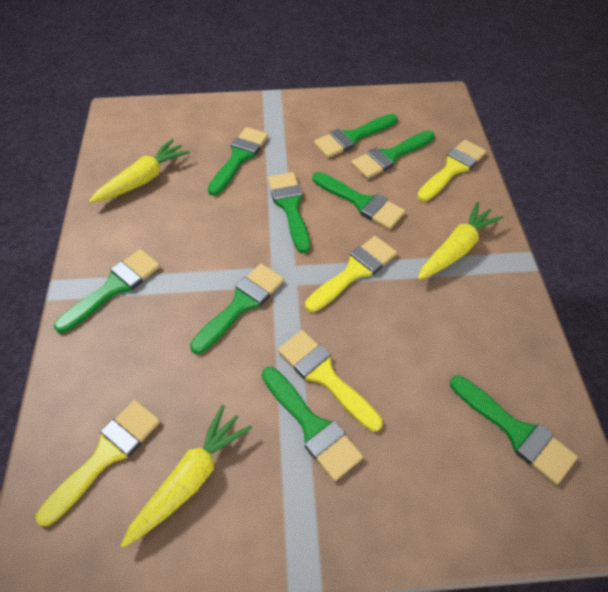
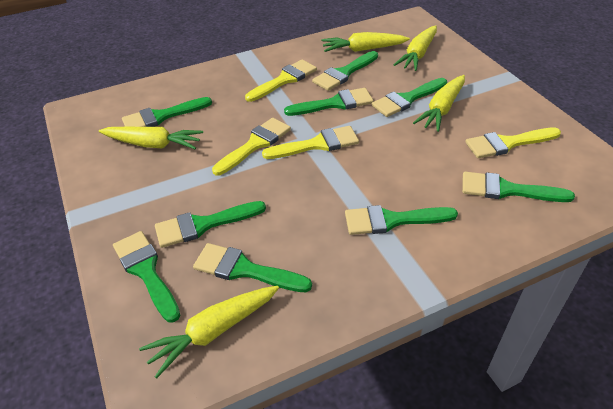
yellow carrot: 3 -> 5

